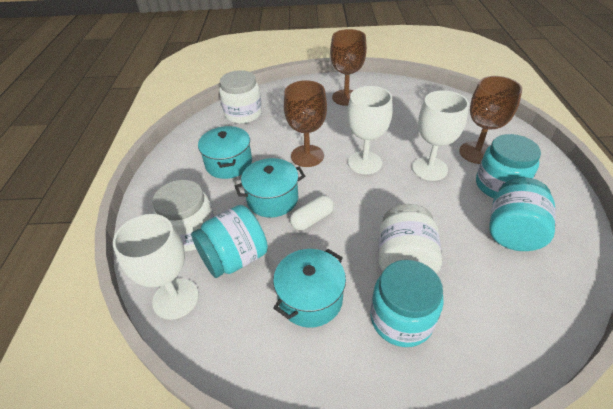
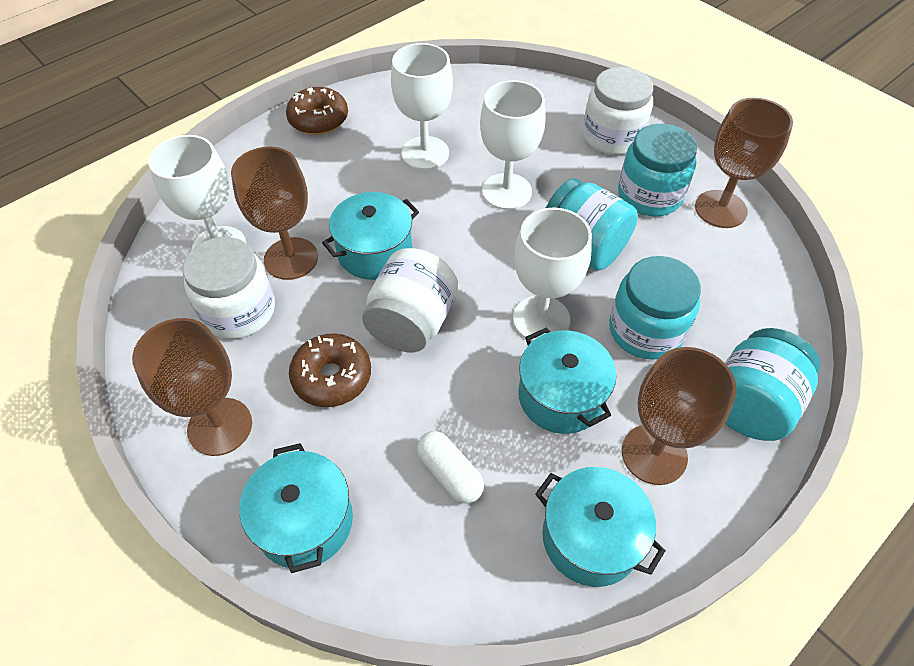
brown donut: 0 -> 2
brown goblet: 3 -> 4
turquoise pot: 3 -> 4
white goblet: 3 -> 4

